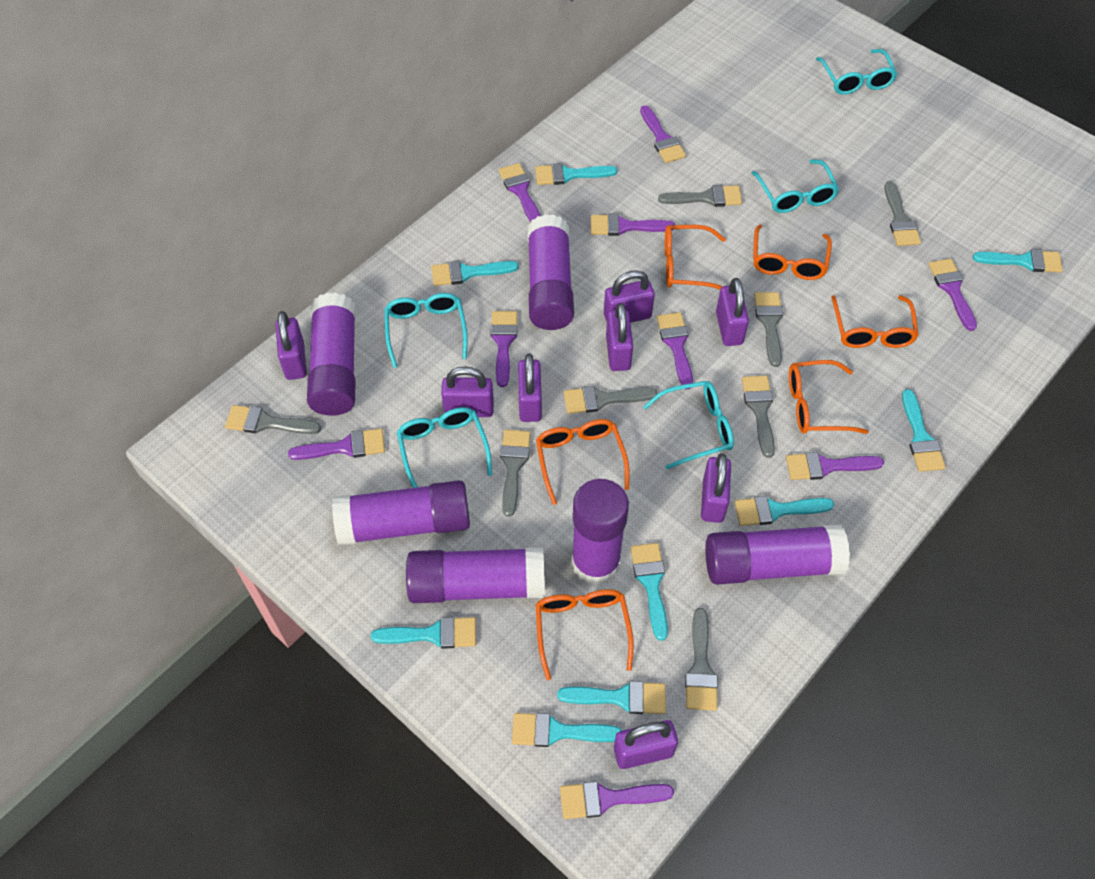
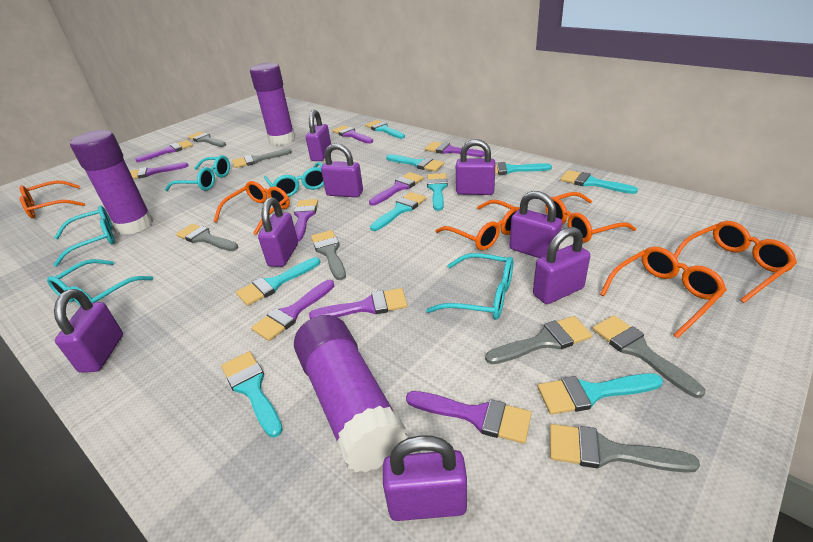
grey brush: 8 -> 7
purple glue stick: 6 -> 3

